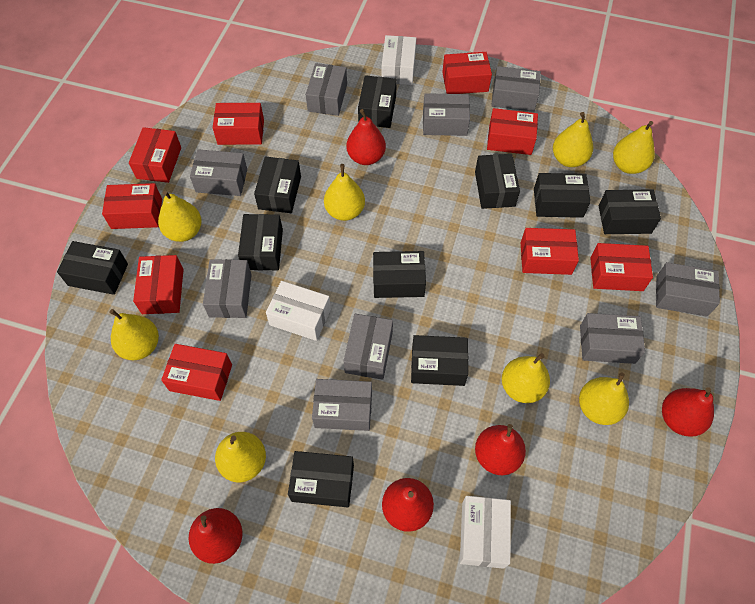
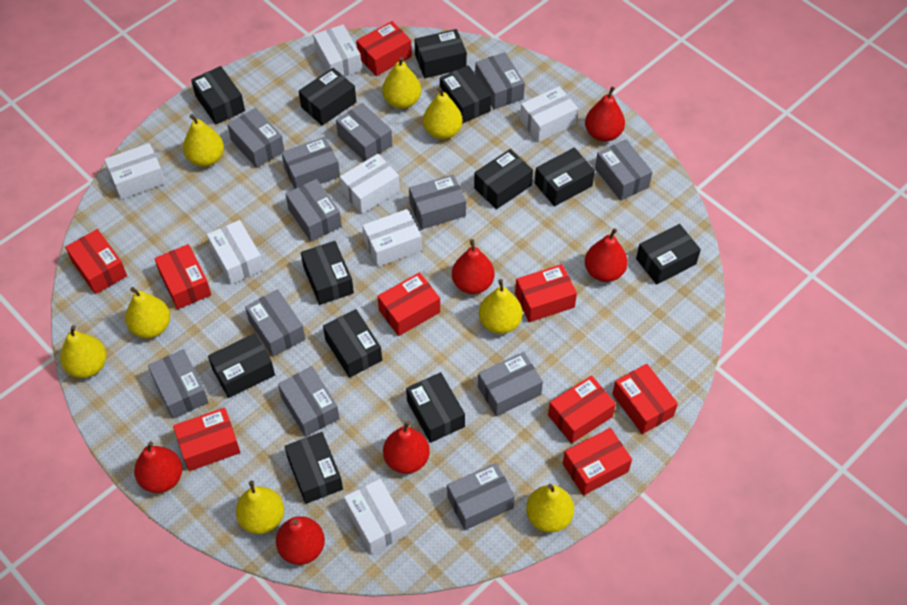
black box: 10 -> 12
grey box: 9 -> 12
red pear: 5 -> 6
white box: 3 -> 7

